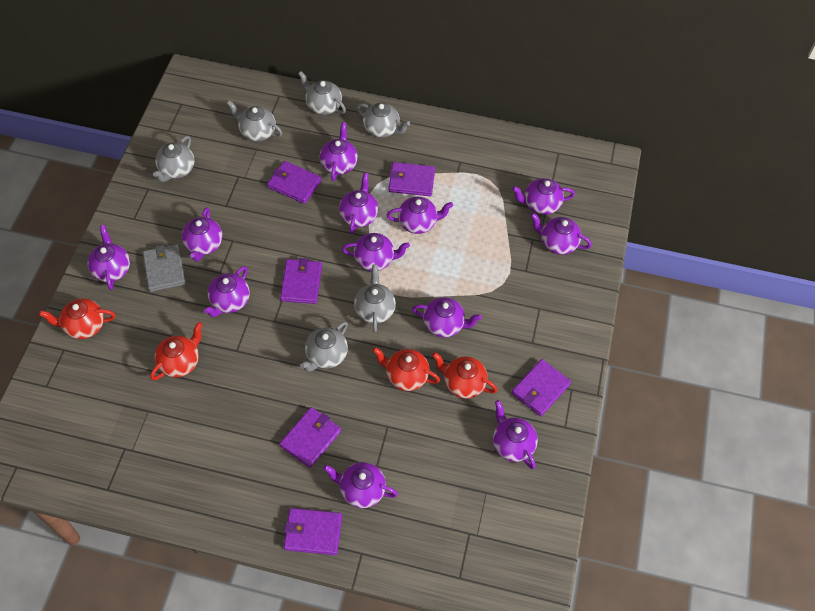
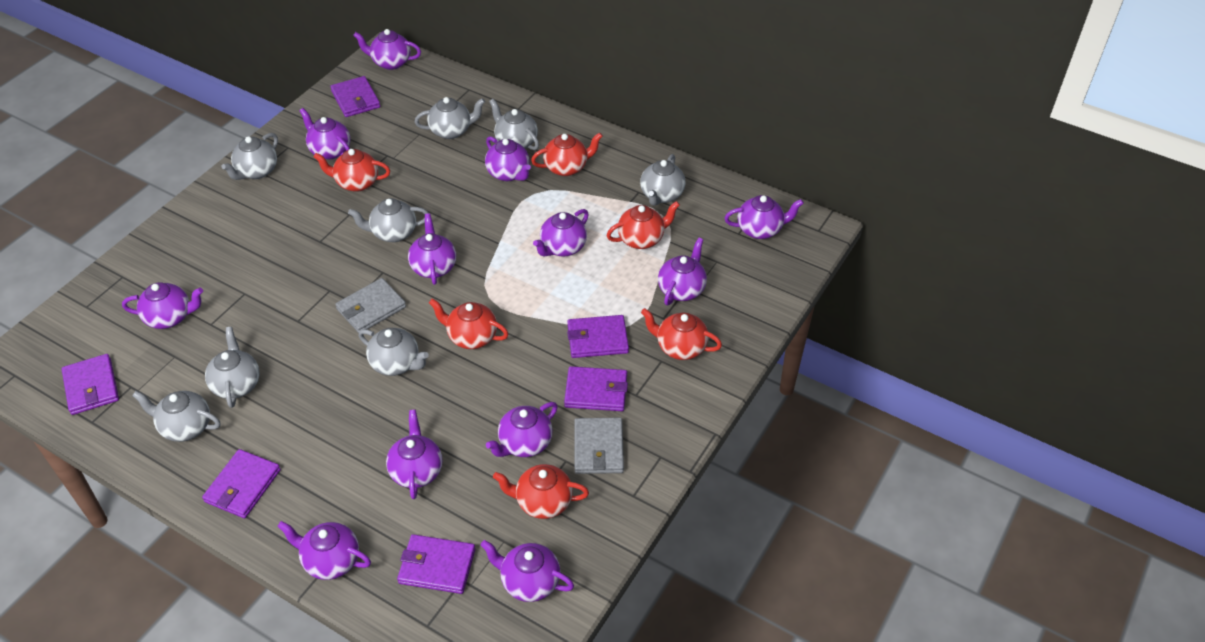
grey teapot: 6 -> 8
grey wallet: 1 -> 2
red teapot: 4 -> 6

